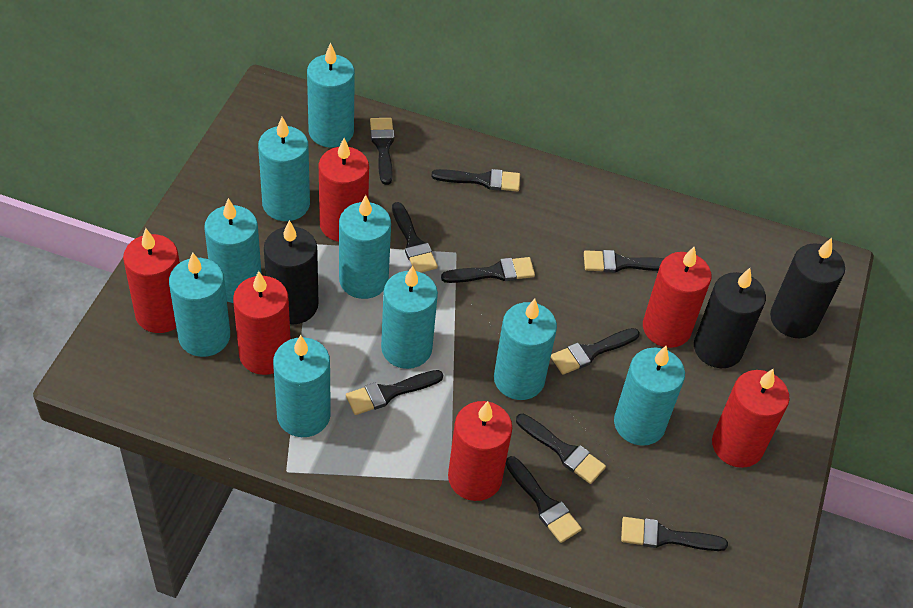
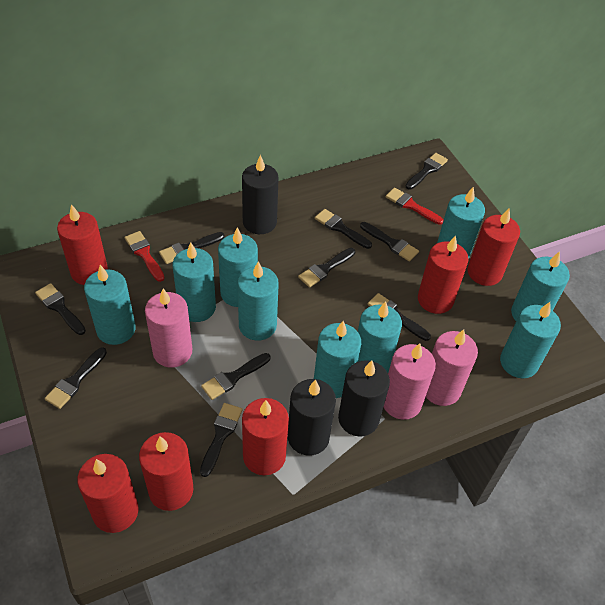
pink candle: 0 -> 3
red brush: 0 -> 2

